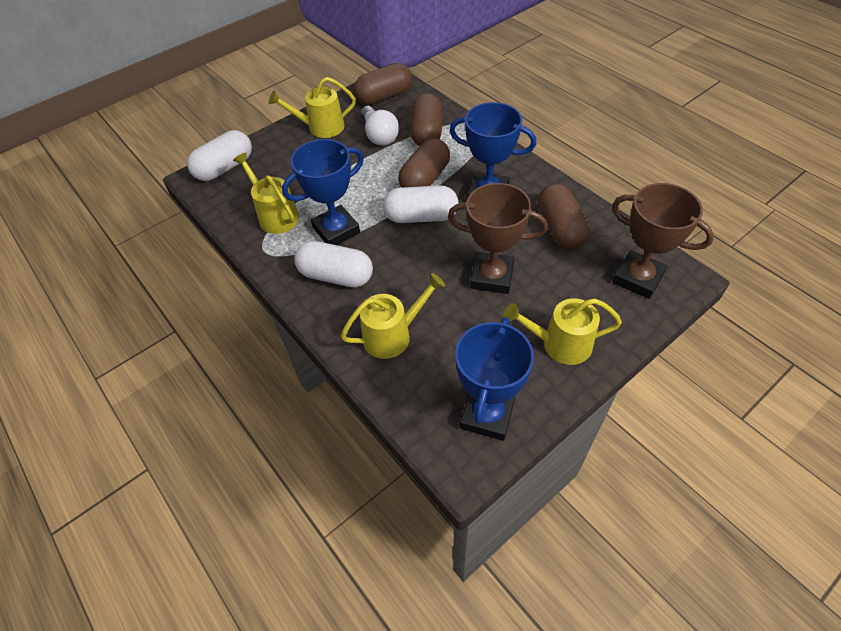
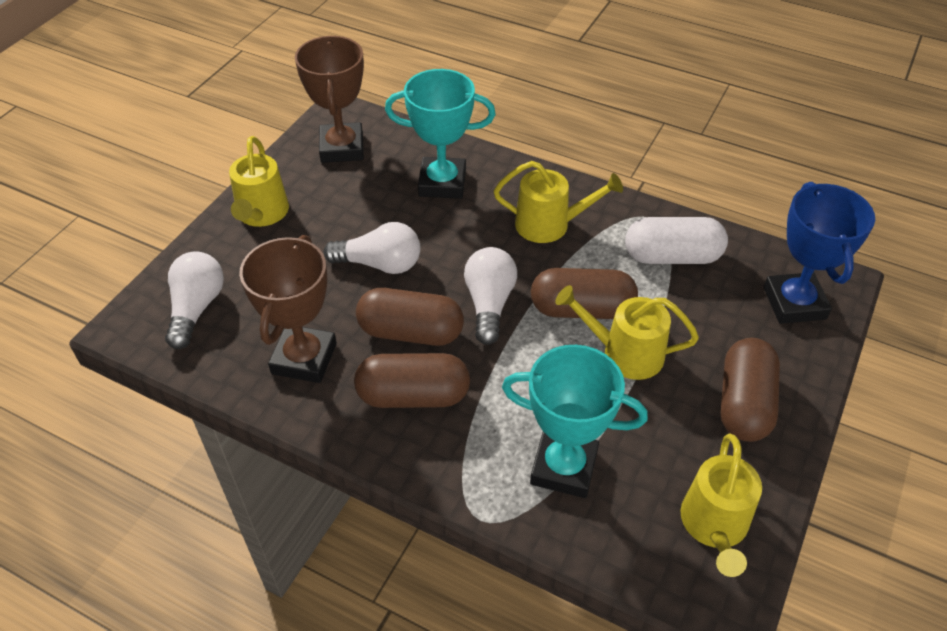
blue trophy: 3 -> 1
turquoise trophy: 0 -> 2
white capsule: 3 -> 1
white light bulb: 1 -> 3

